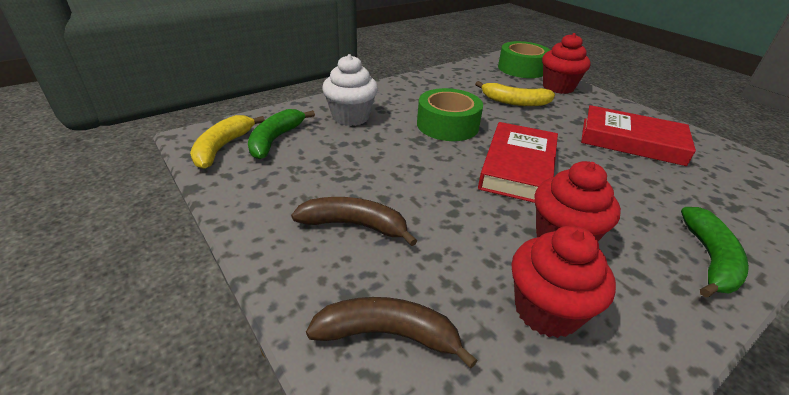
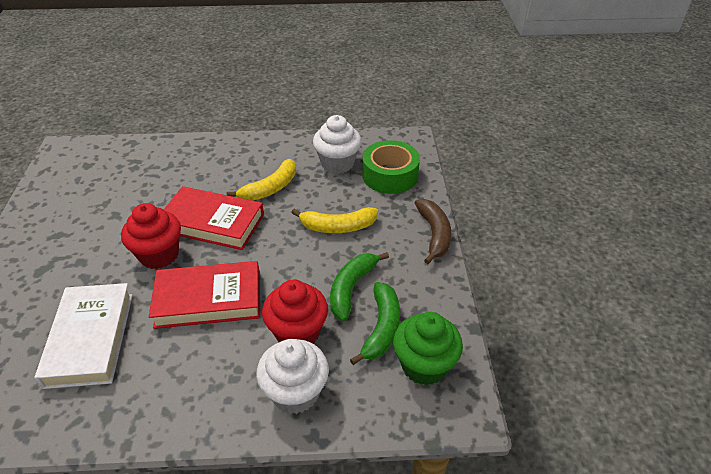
brown banana: 2 -> 1
green cupcake: 0 -> 1
green tape: 2 -> 1
red cupcake: 3 -> 2
white book: 0 -> 1
white cupcake: 1 -> 2

